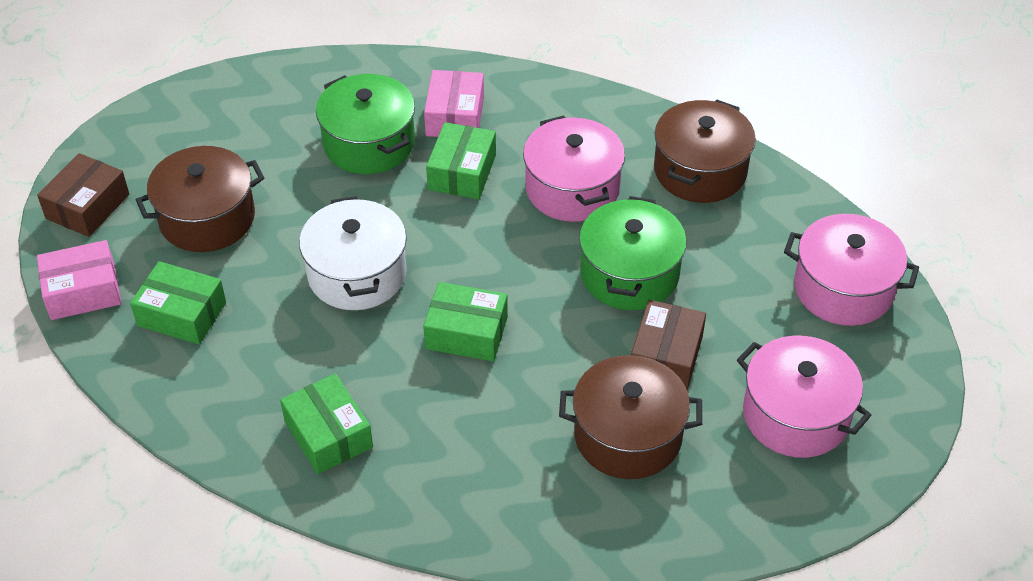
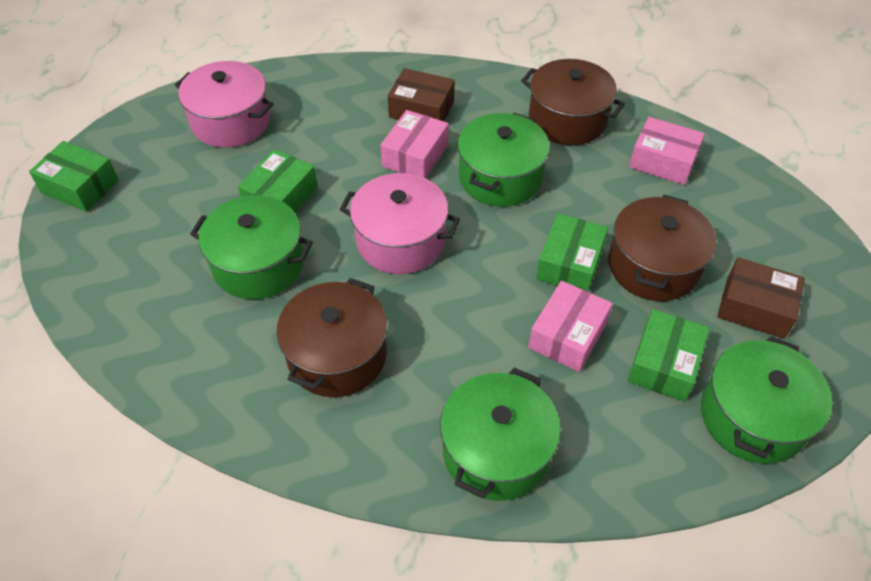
green pot: 2 -> 4
pink box: 2 -> 3
pink pot: 3 -> 2
white pot: 1 -> 0

